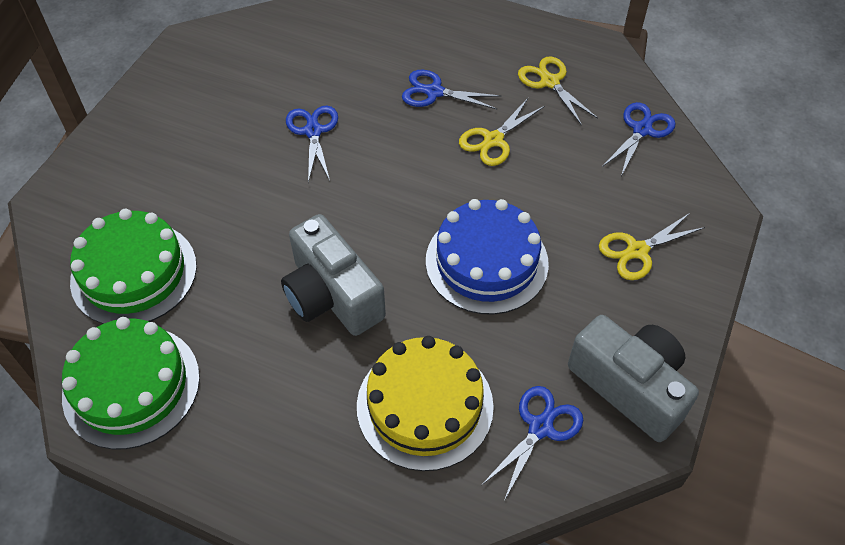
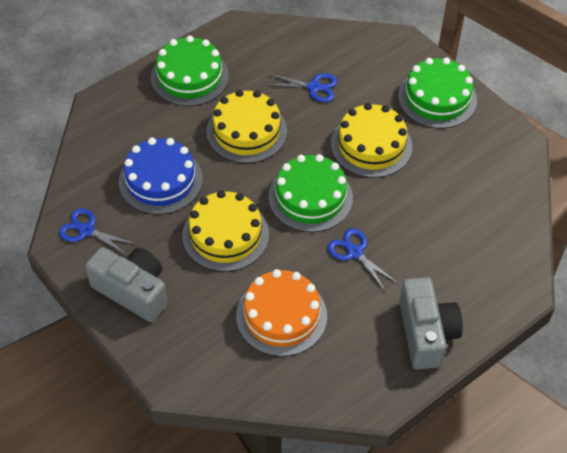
blue scissors: 4 -> 3
green cake: 2 -> 3
orange cake: 0 -> 1
yellow cake: 1 -> 3
yellow scissors: 3 -> 0

